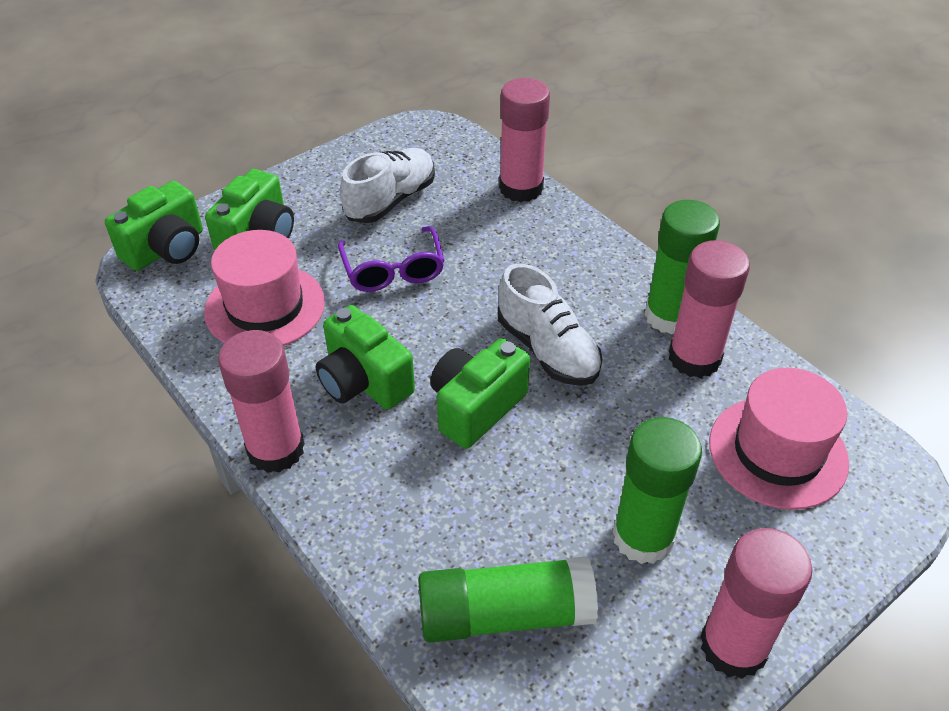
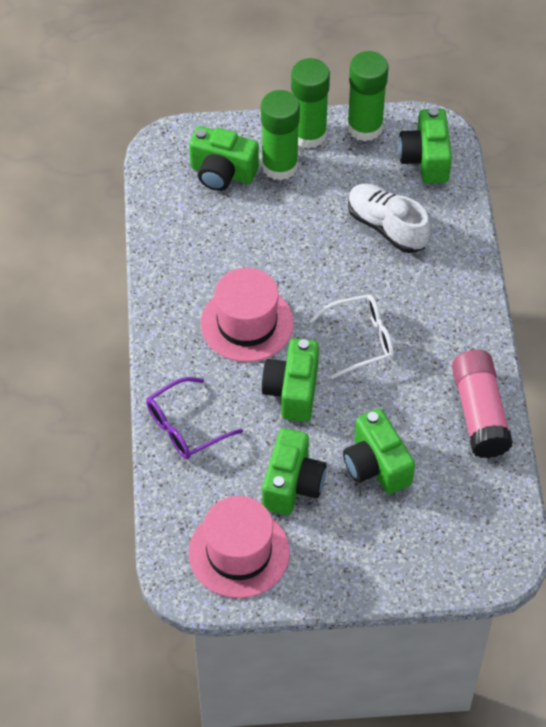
green camera: 4 -> 5
pink glue stick: 4 -> 1
white glasses: 0 -> 1
white shoe: 2 -> 1

